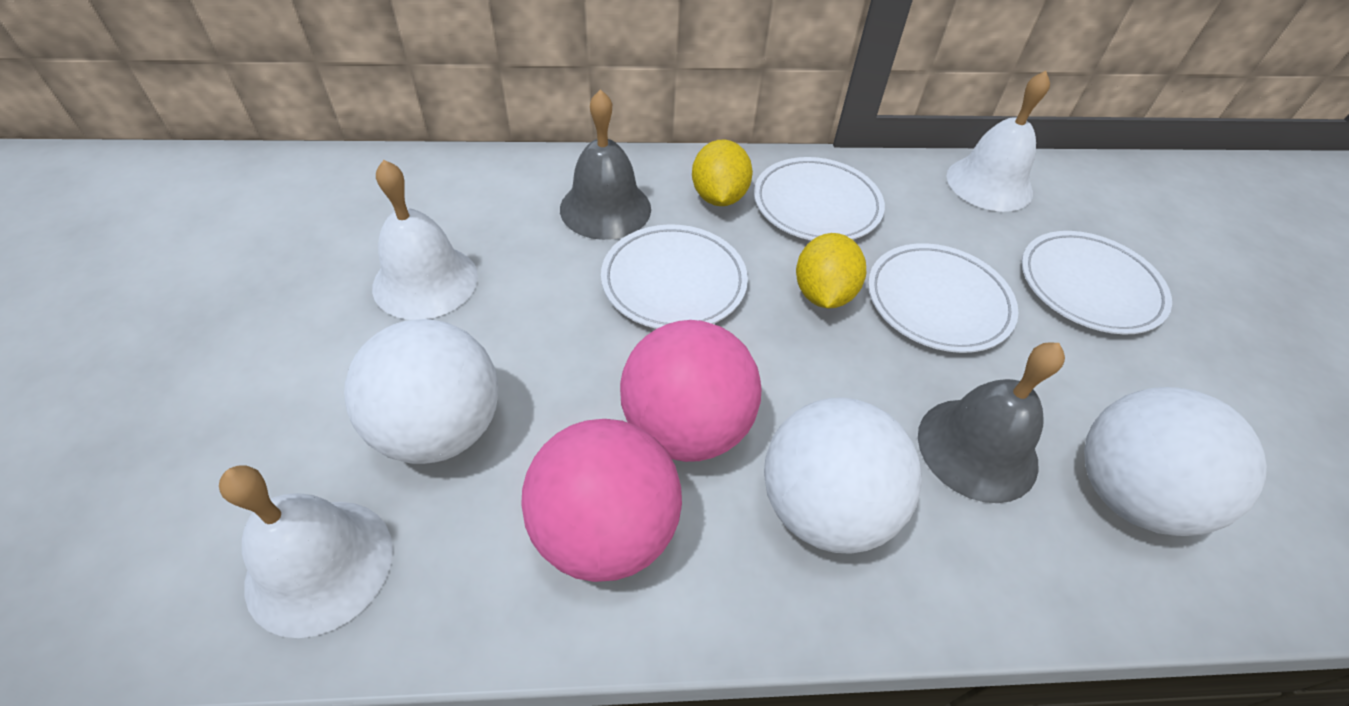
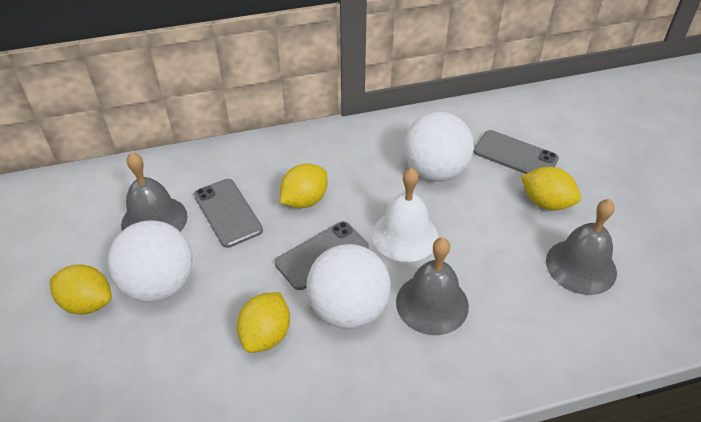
grey bell: 2 -> 3
grey phone: 0 -> 3
pink ball: 2 -> 0
white bell: 3 -> 1
white plate: 4 -> 0
yellow lemon: 2 -> 4

